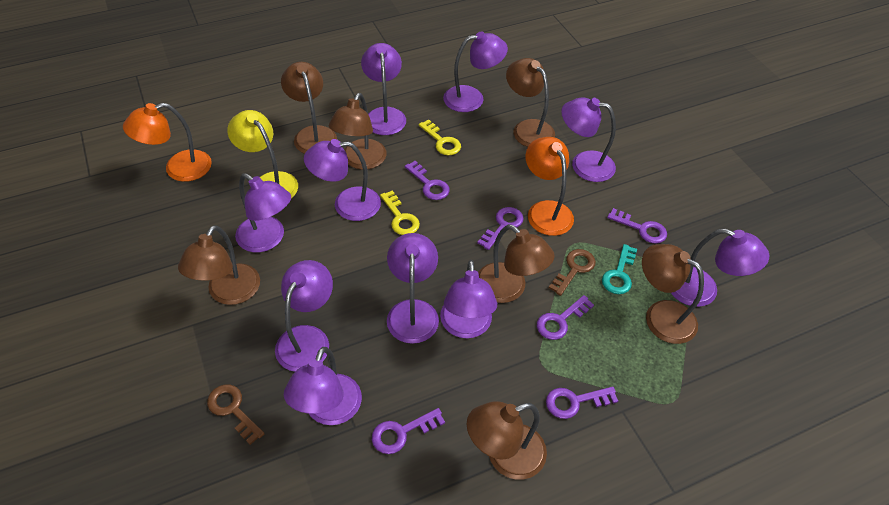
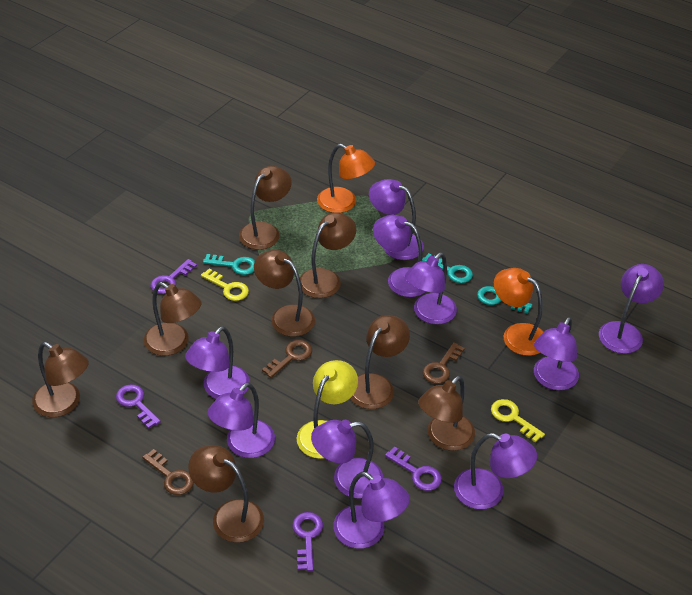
brown key: 2 -> 3
brown lamp: 7 -> 8
purple key: 6 -> 4
turquoise key: 1 -> 3

